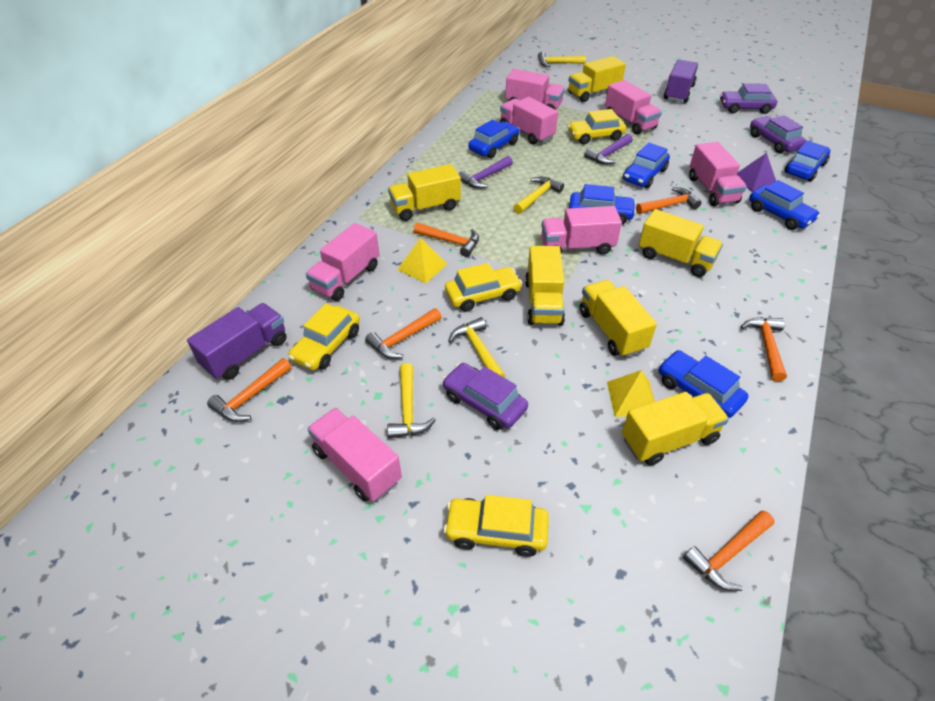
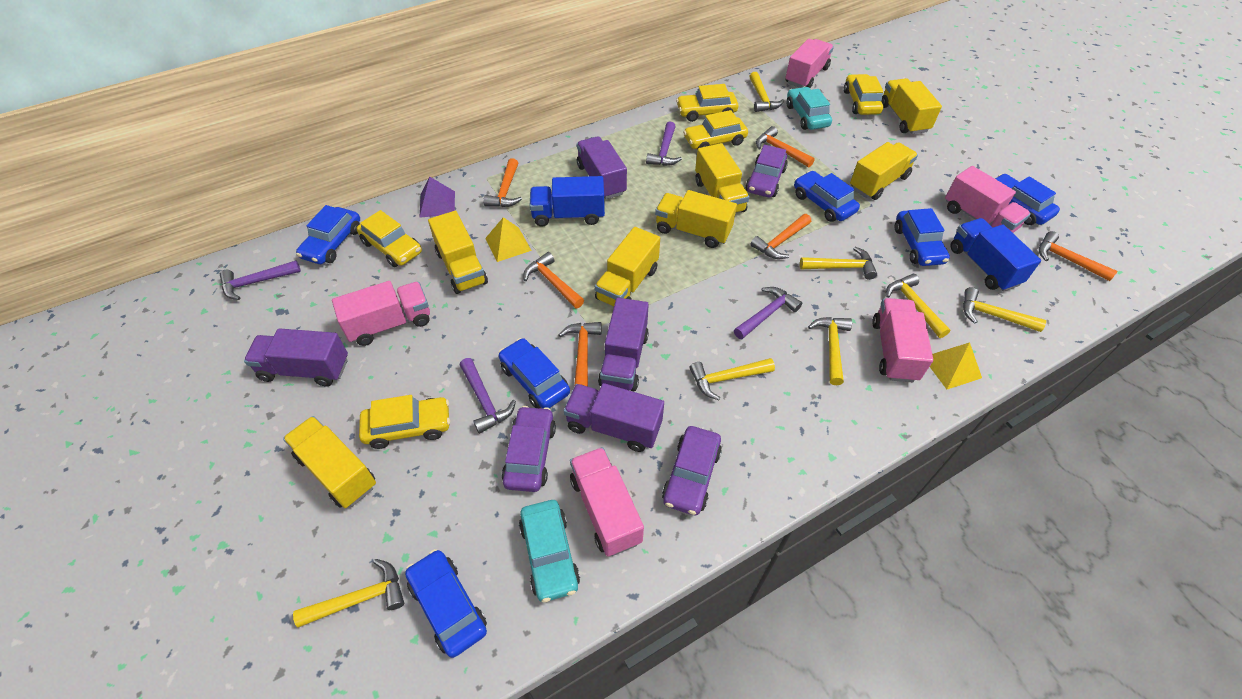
blue truck: 0 -> 2
pink truck: 7 -> 5
purple hammer: 2 -> 4
purple truck: 2 -> 4
turquoise car: 0 -> 2
yellow car: 4 -> 5
yellow hammer: 4 -> 7
yellow truck: 6 -> 7

